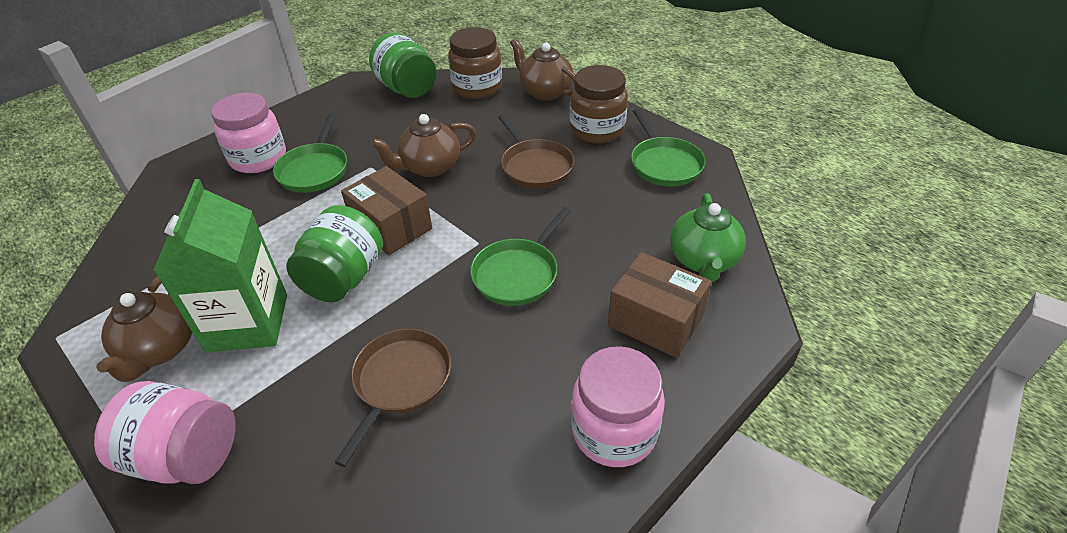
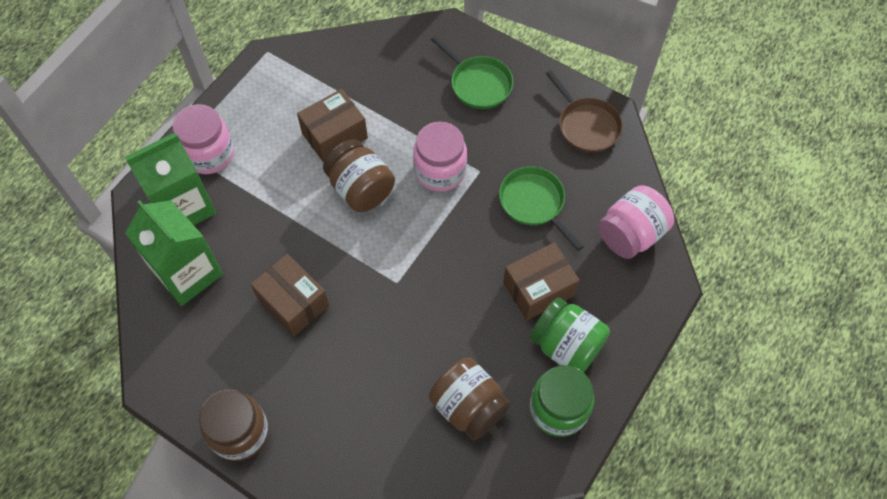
brown box: 2 -> 3
brown jar: 2 -> 3
brown pan: 2 -> 1
brown teapot: 3 -> 0
green carton: 1 -> 2
green pan: 3 -> 2
green teapot: 1 -> 0

